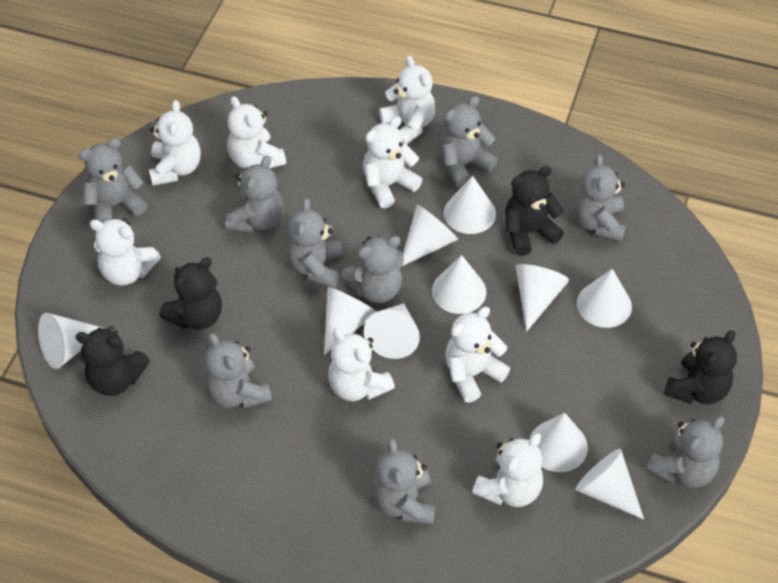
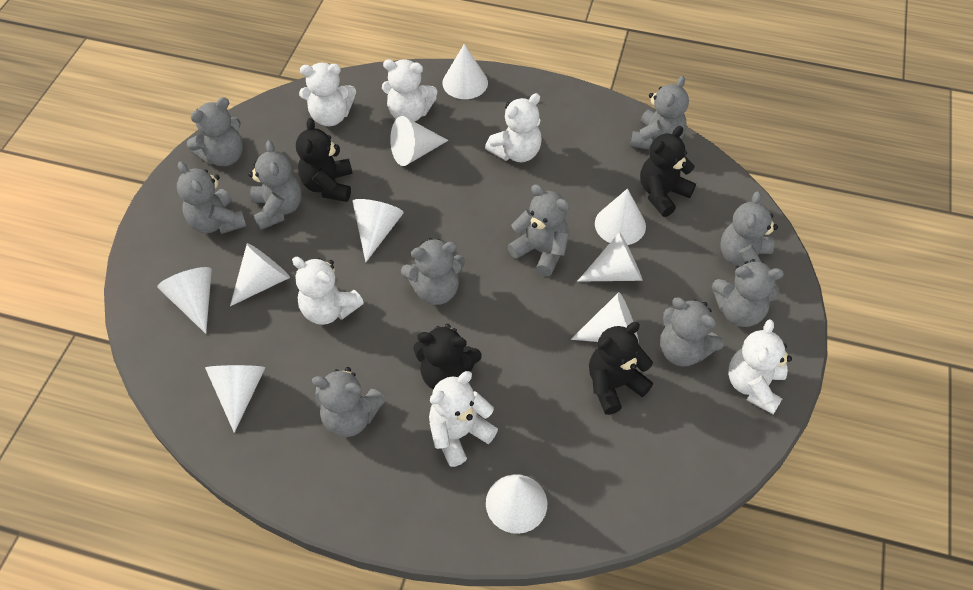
grey teddy bear: 9 -> 10
white teddy bear: 8 -> 6

